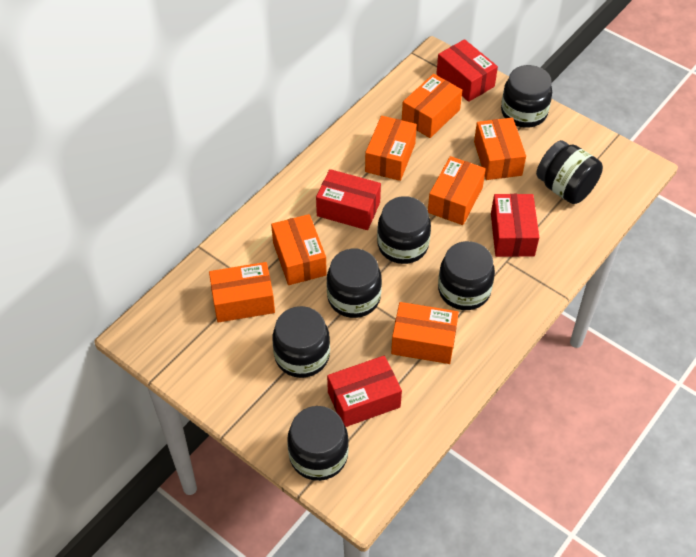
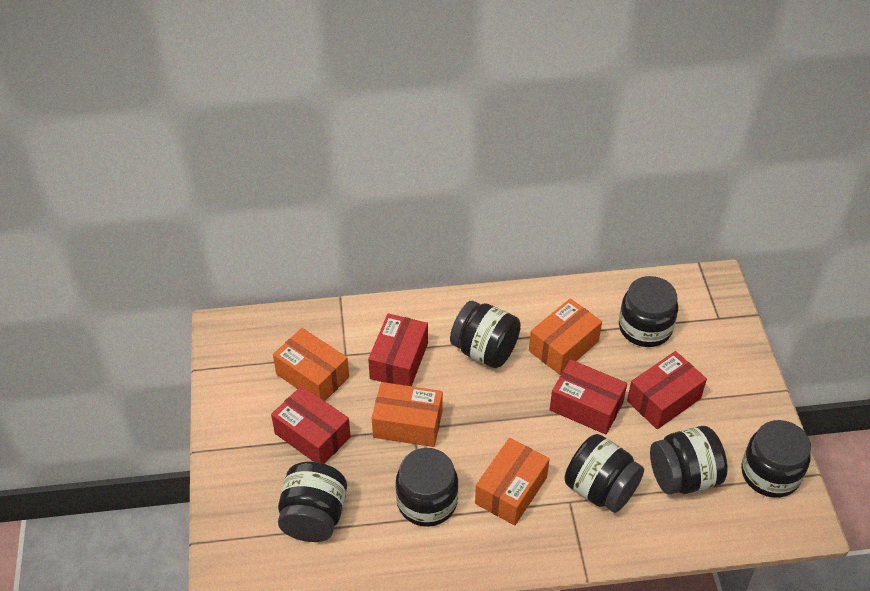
orange box: 7 -> 4

